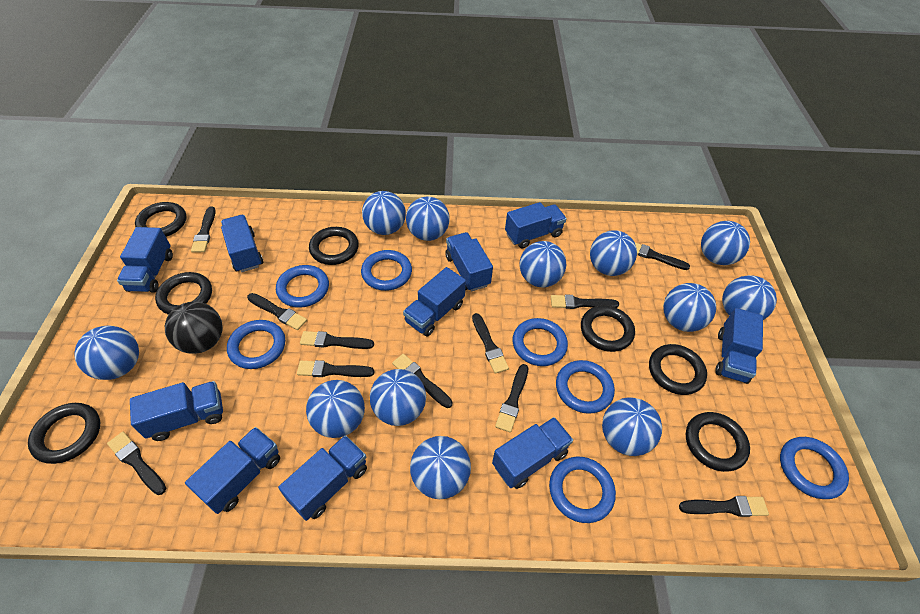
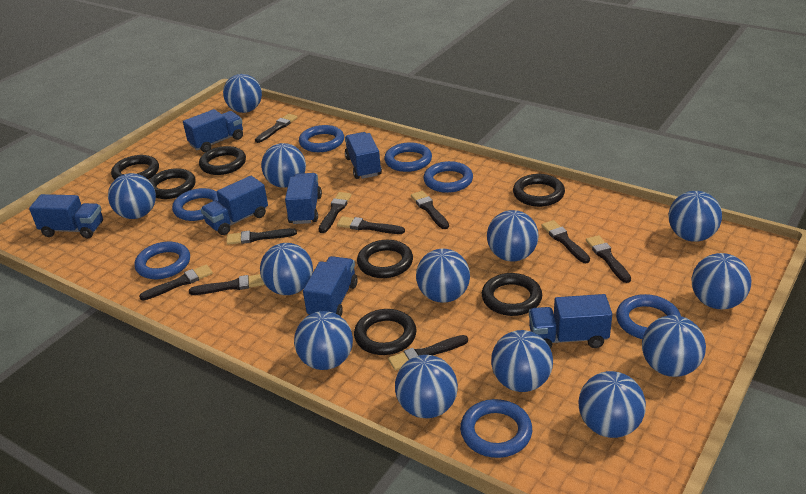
black ball: 1 -> 0
black brush: 11 -> 10
blue ball: 12 -> 13
blue truck: 10 -> 7

